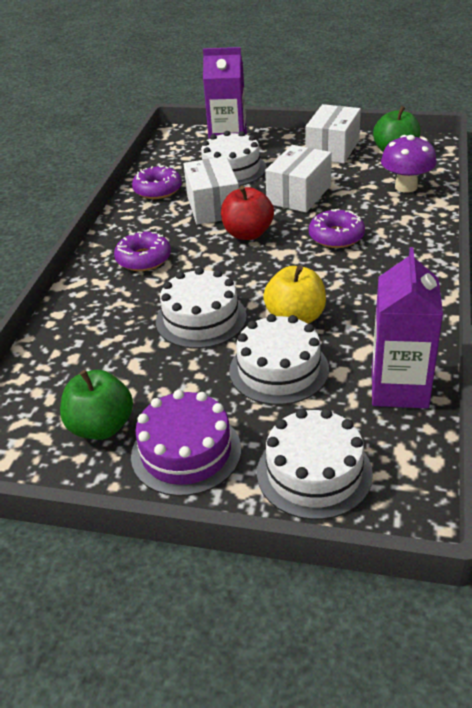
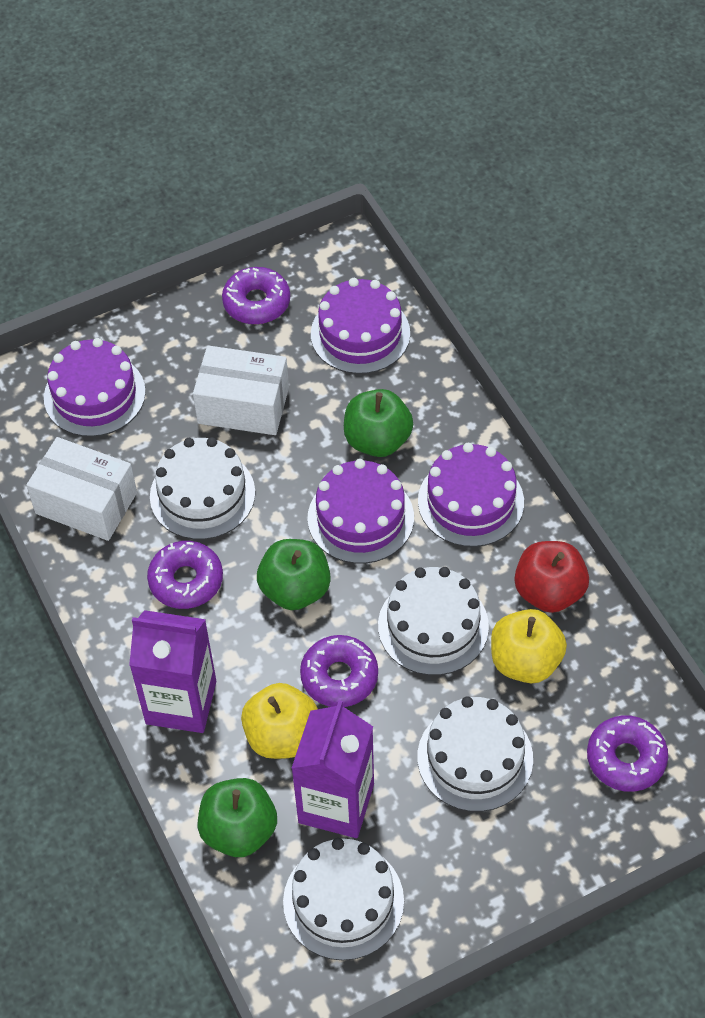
green apple: 2 -> 3
purple cake: 1 -> 4
purple donut: 3 -> 4
purple mushroom: 1 -> 0
white box: 3 -> 2
yellow apple: 1 -> 2

